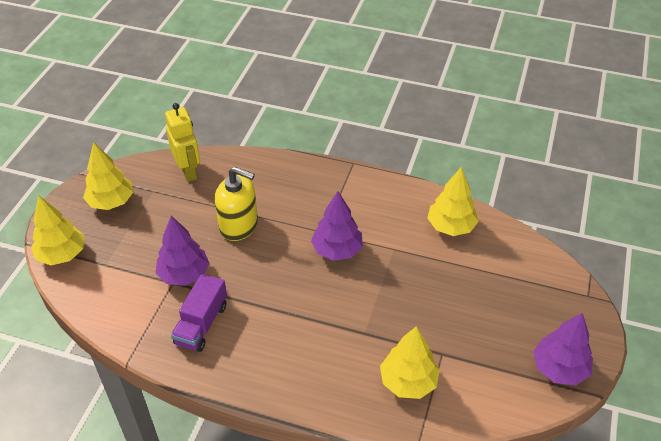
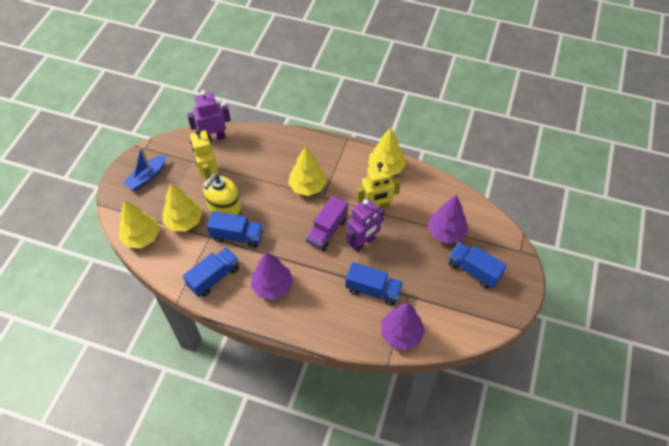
blue boat: 0 -> 1
blue truck: 0 -> 4
purple robot: 0 -> 2
yellow robot: 1 -> 2

